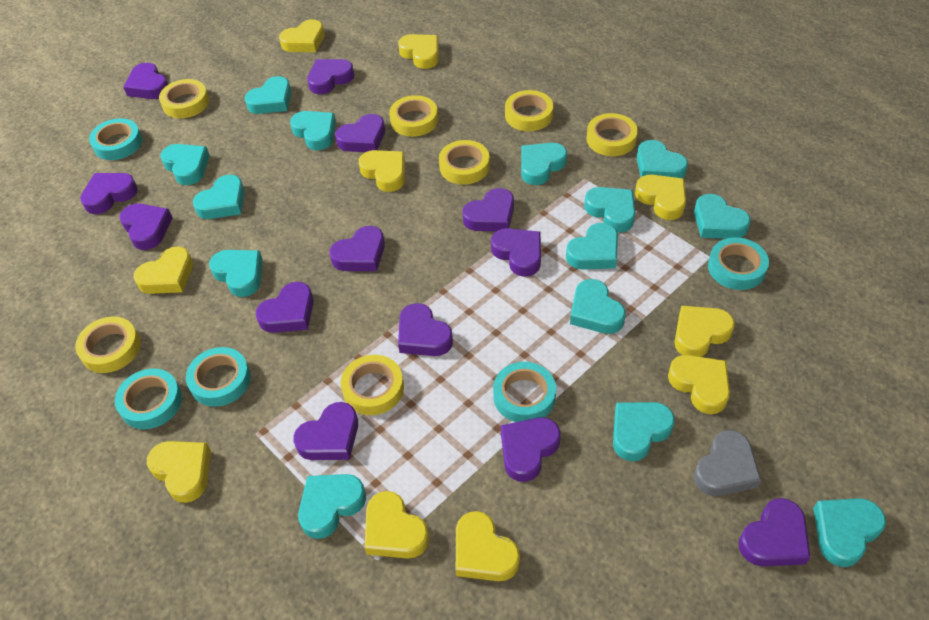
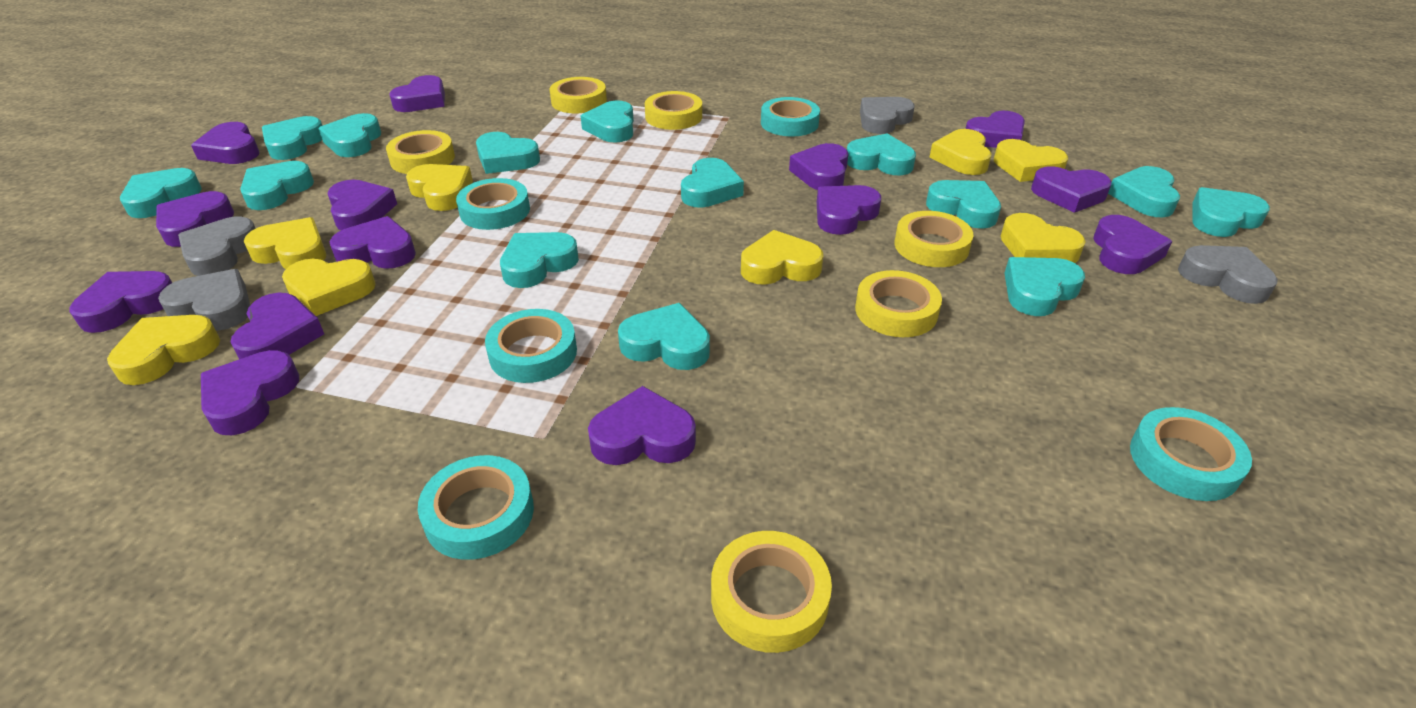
grey heart: 1 -> 4
purple heart: 13 -> 14
yellow heart: 10 -> 8
yellow tape: 7 -> 6

